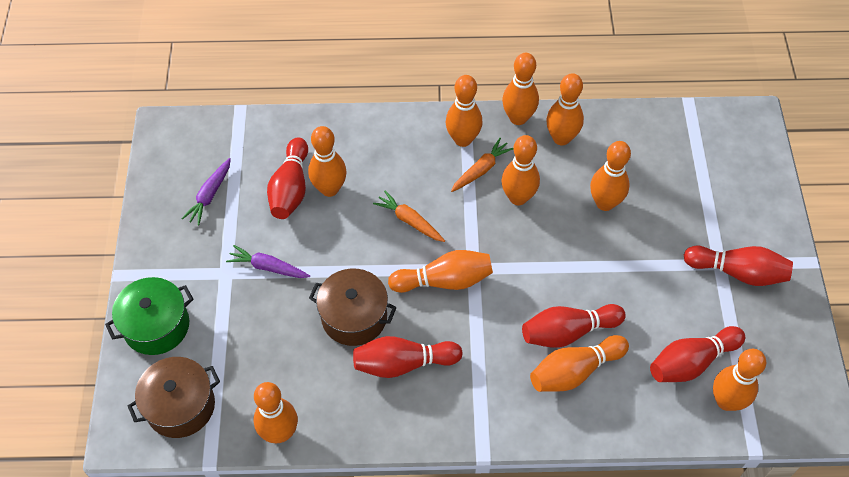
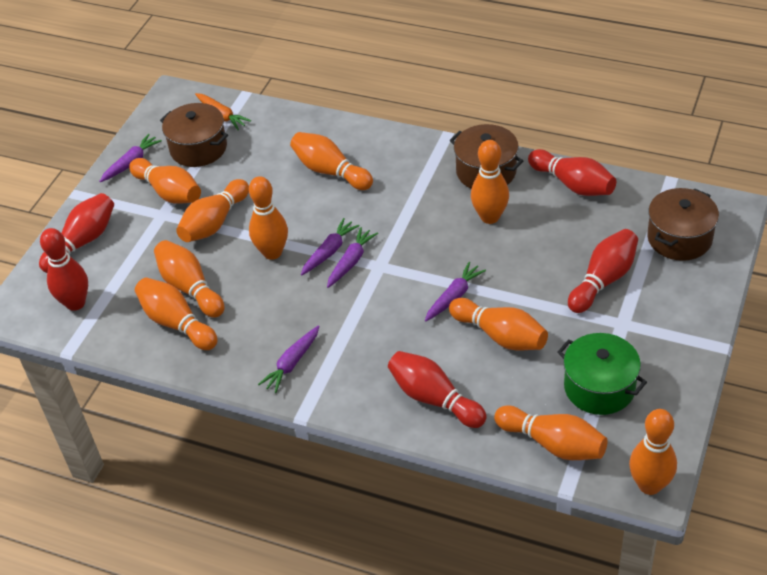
brown pot: 2 -> 3
orange carrot: 2 -> 1
purple carrot: 2 -> 5

